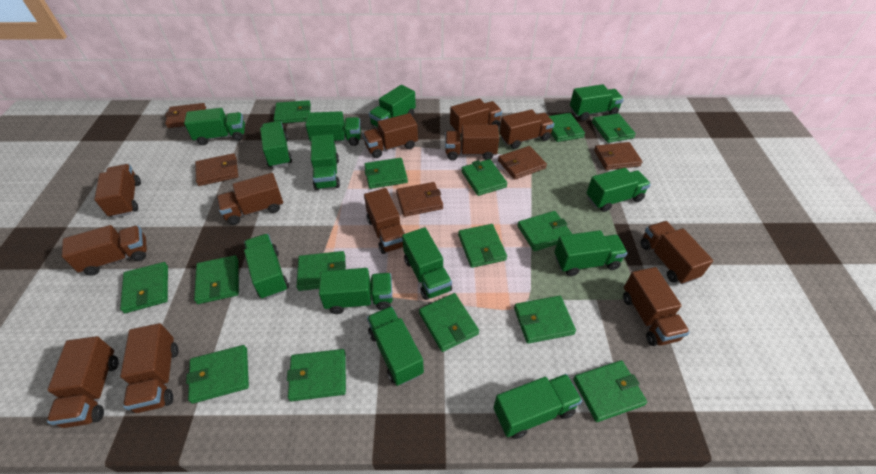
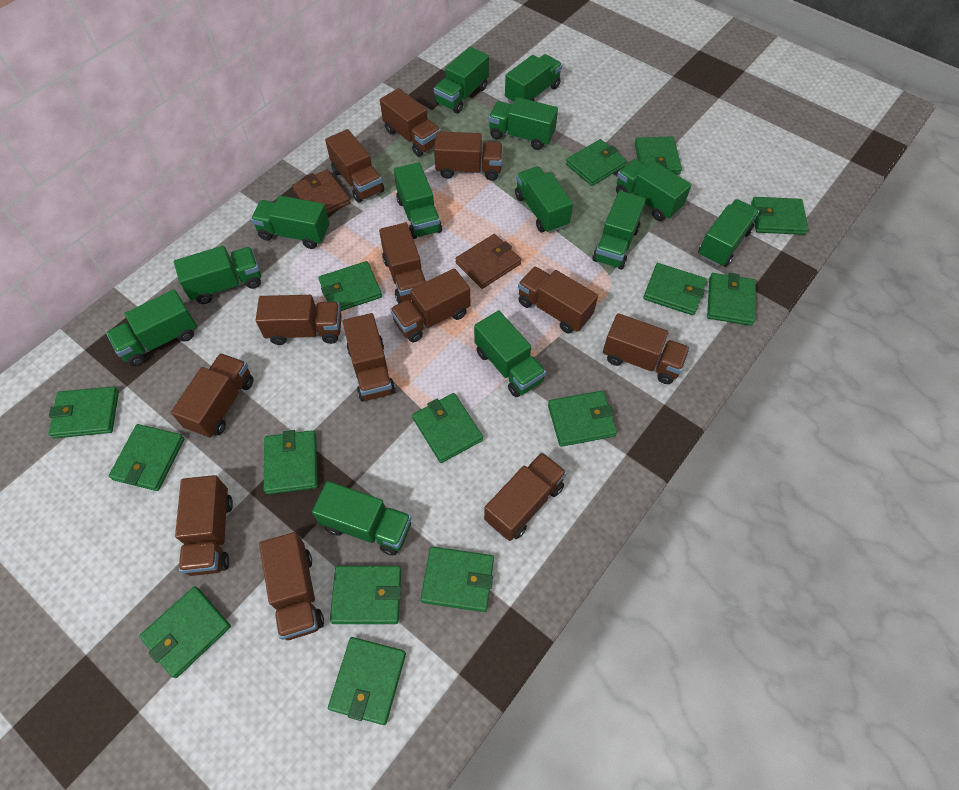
brown truck: 12 -> 13
brown wallet: 5 -> 2

